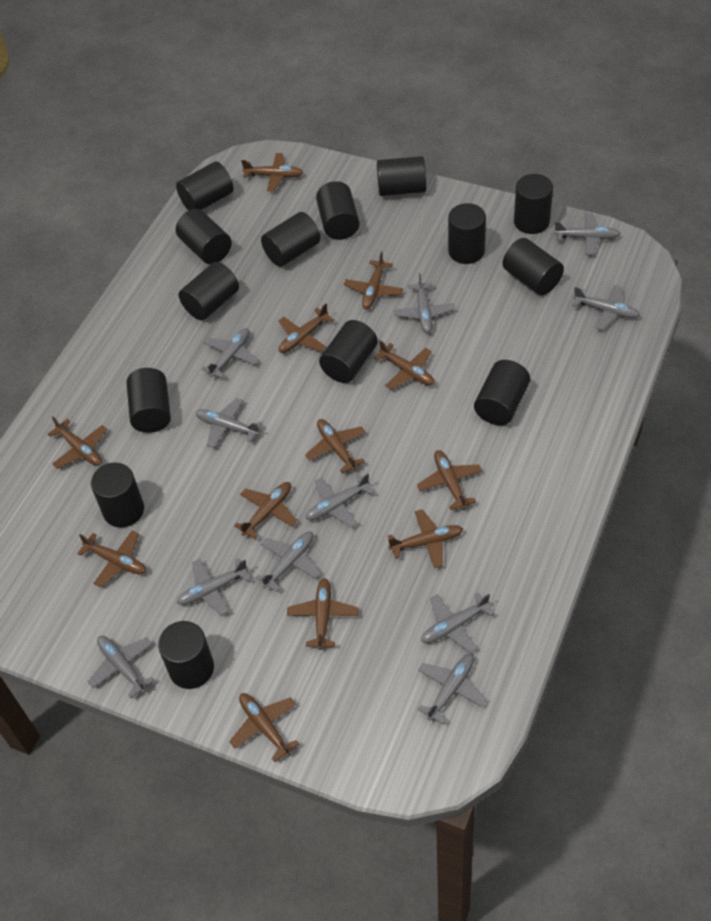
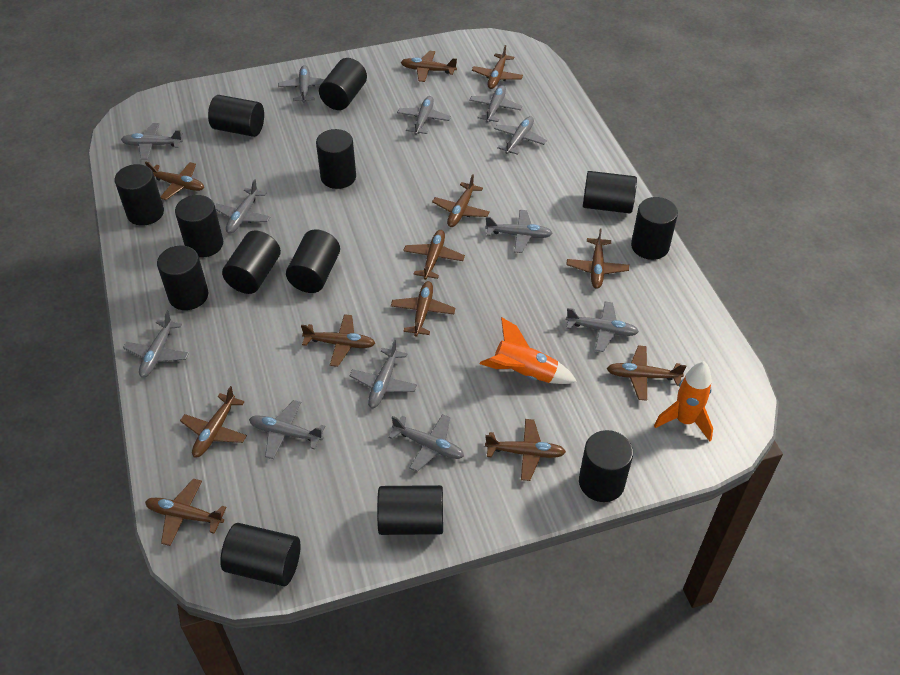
black cylinder: 14 -> 13
grey plane: 11 -> 12
orange rocket: 0 -> 2

